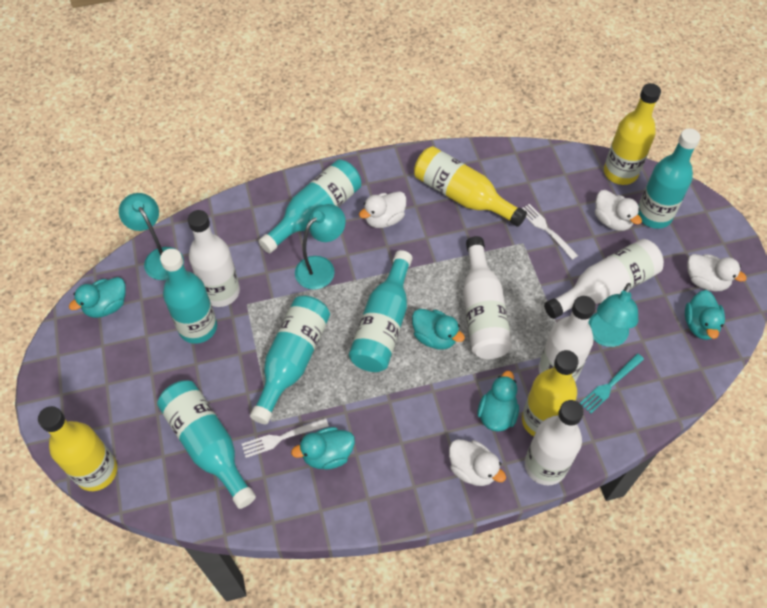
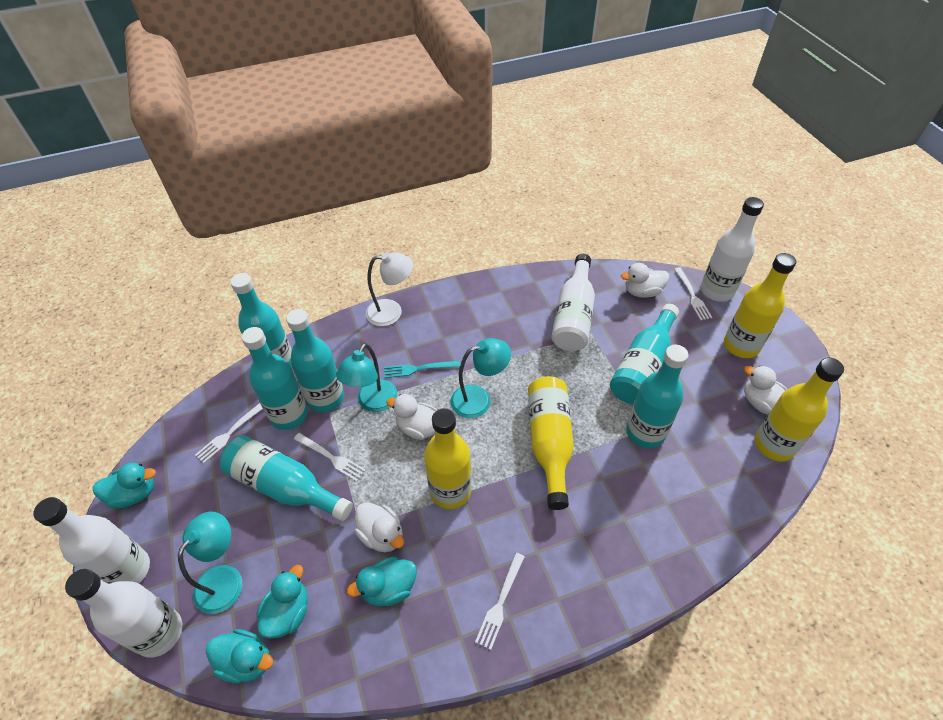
turquoise duck: 5 -> 4
white bottle: 5 -> 4
white fork: 2 -> 4
white lamp: 0 -> 1

